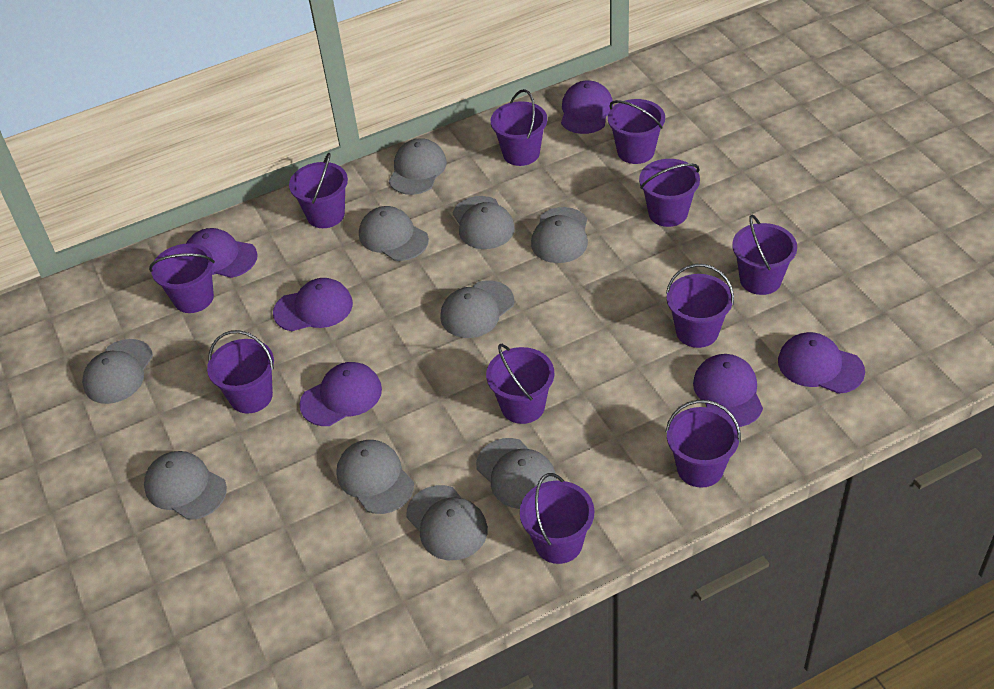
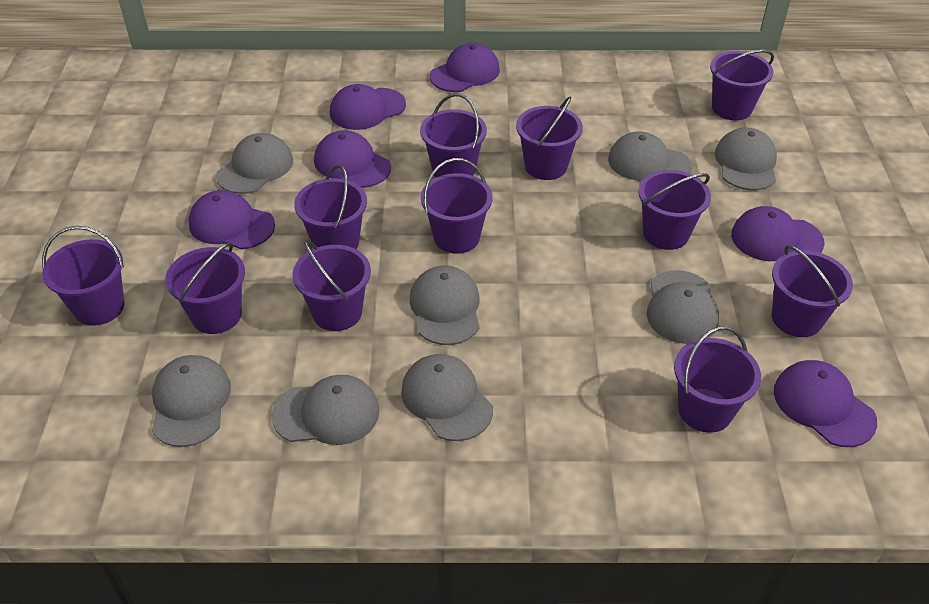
grey cap: 10 -> 8

